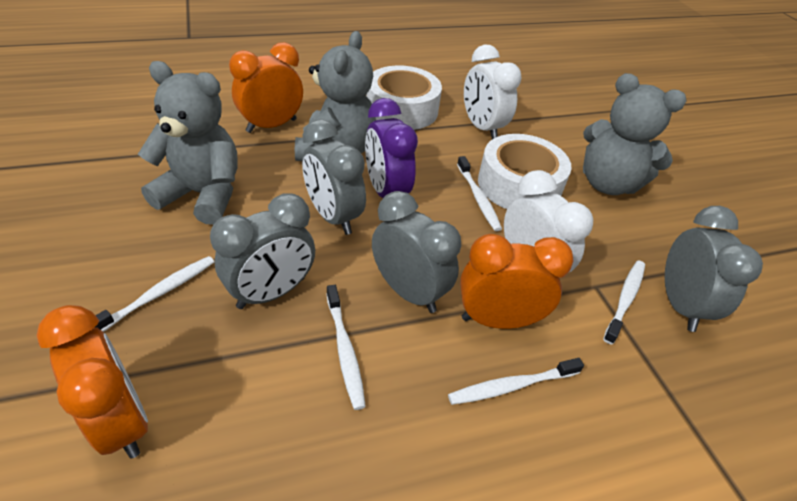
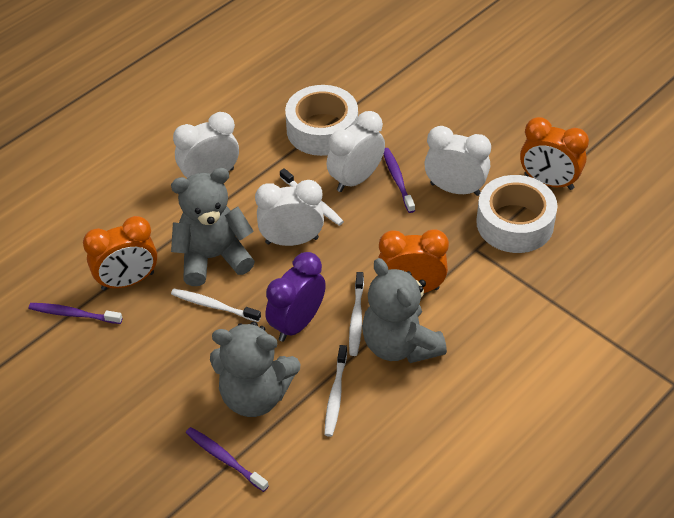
grey clock: 4 -> 0
purple toothbrush: 0 -> 3
white clock: 2 -> 4
white toothbrush: 5 -> 4

